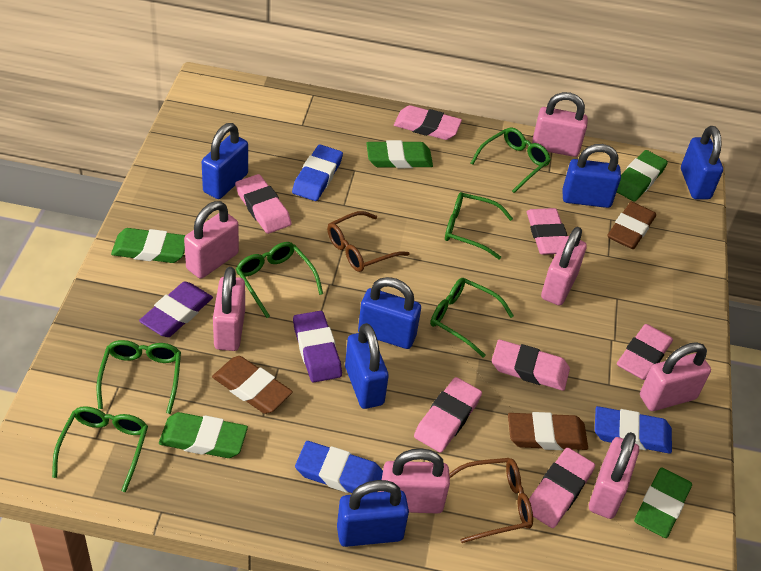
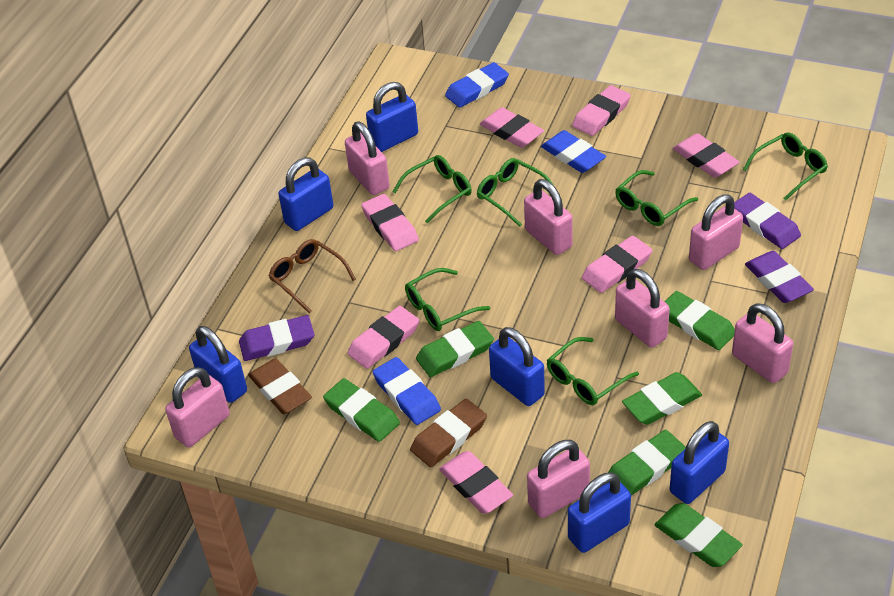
brown eraser: 3 -> 2
brown glasses: 2 -> 1
green eraser: 5 -> 6
purple eraser: 2 -> 3

